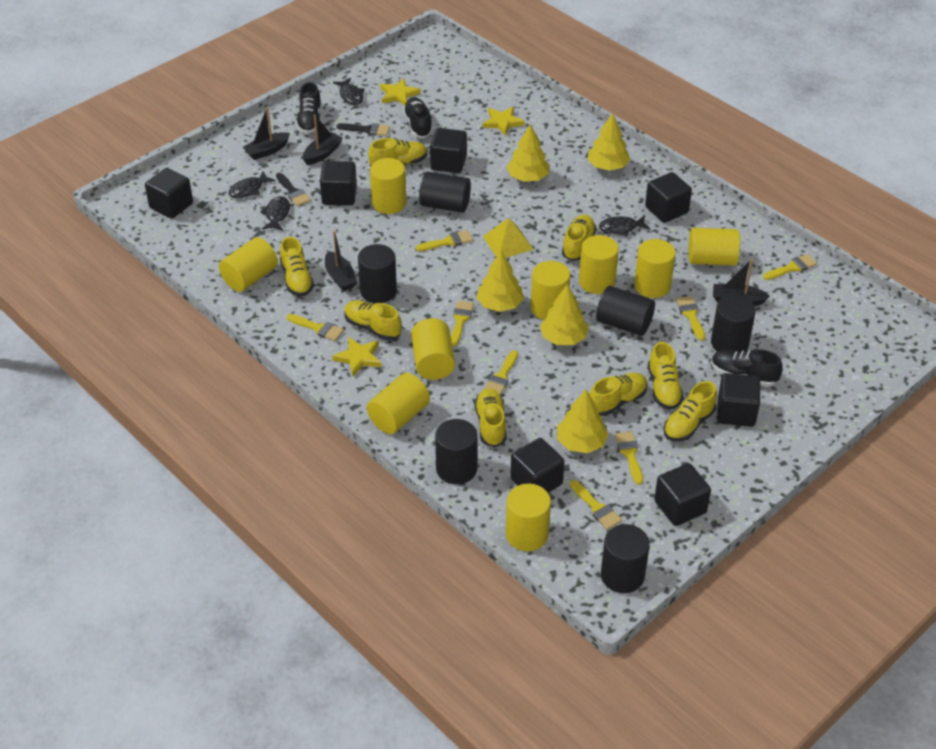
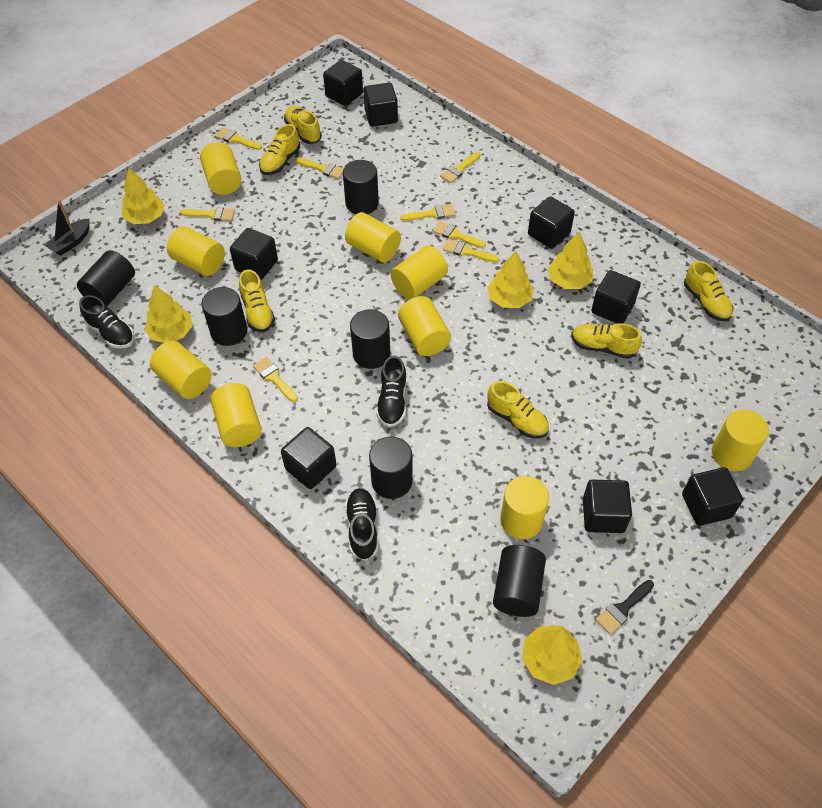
black boat: 4 -> 1
black brush: 2 -> 1
black cube: 7 -> 8
black fish: 4 -> 0
yellow pyramid: 1 -> 0
yellow shoe: 8 -> 6
yellow star: 3 -> 0

